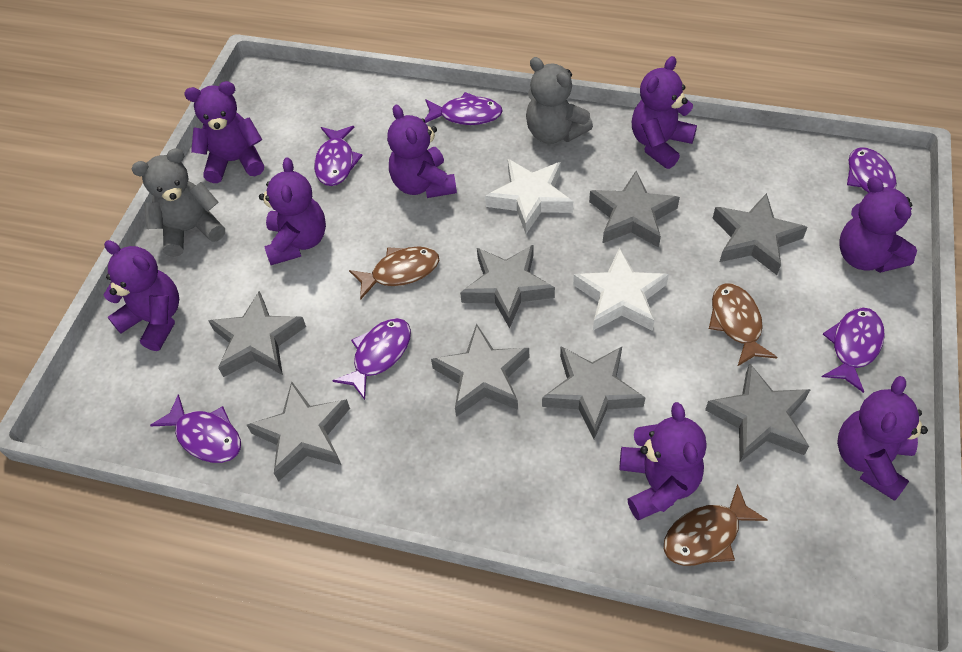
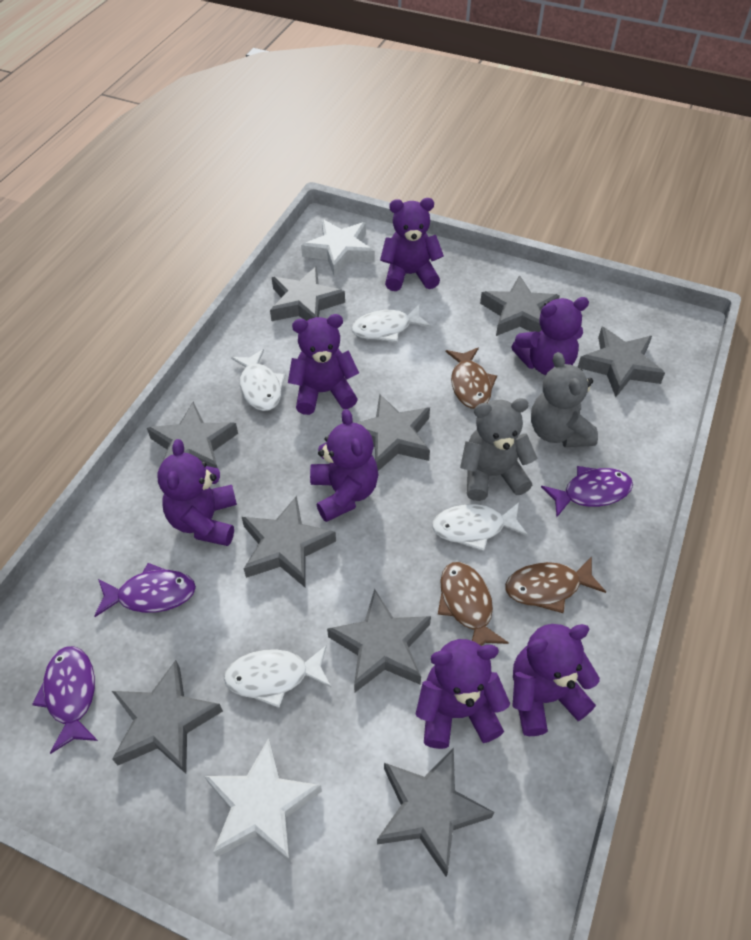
grey star: 8 -> 9
purple fish: 6 -> 3
purple teddy bear: 8 -> 7
white fish: 0 -> 4

